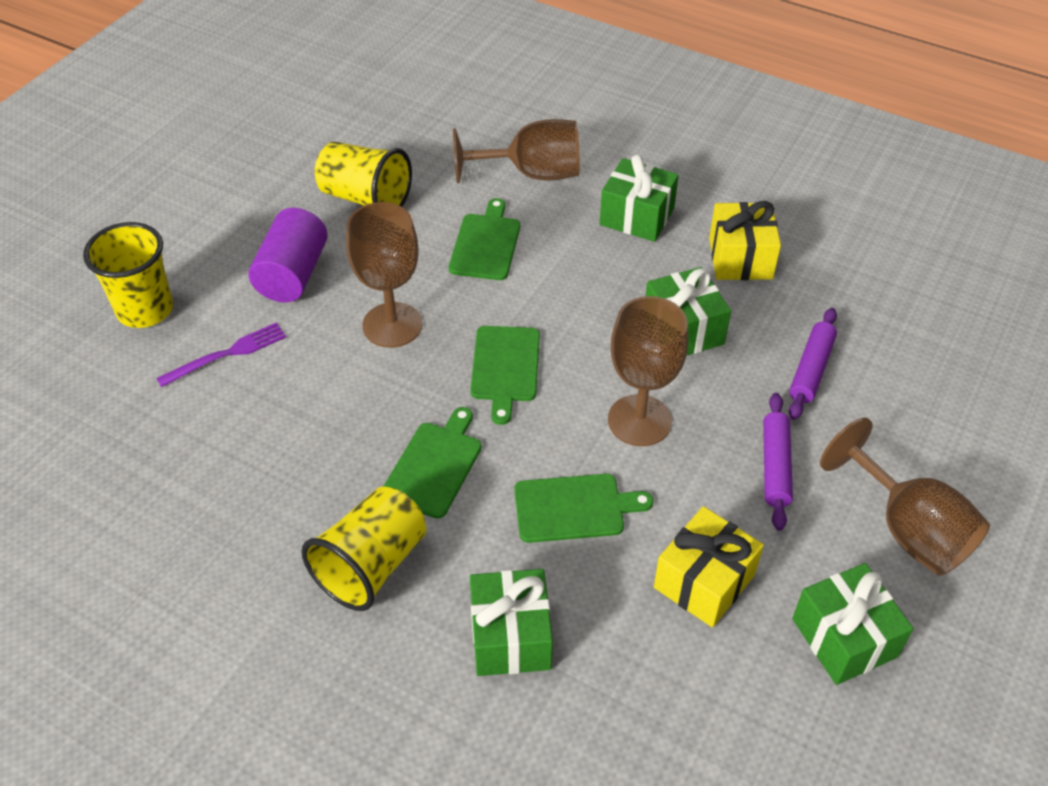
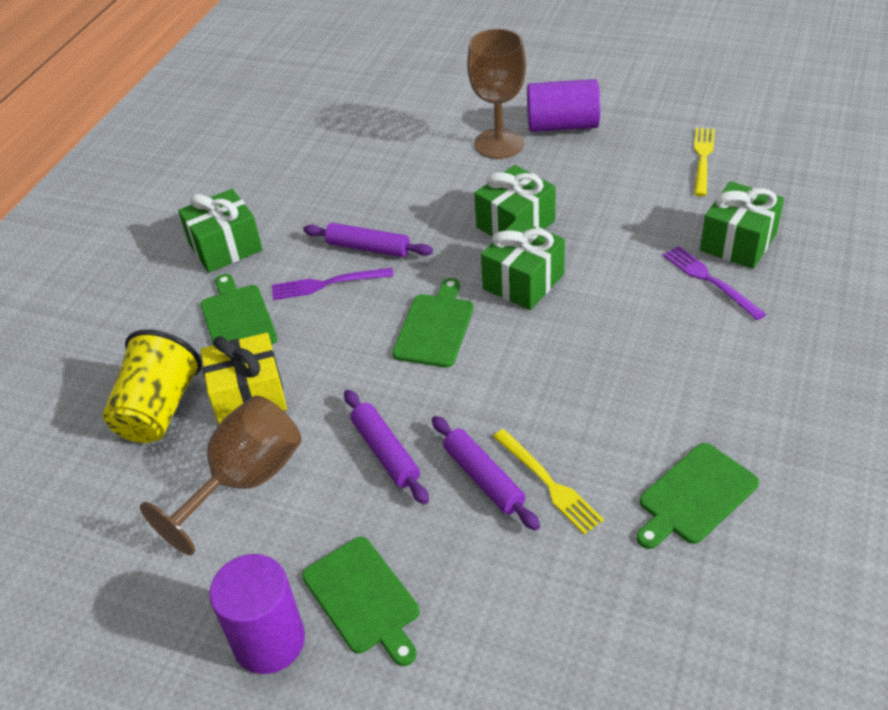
brown goblet: 4 -> 2
purple cylinder: 1 -> 2
purple fork: 1 -> 2
purple rolling pin: 2 -> 3
yellow cup: 3 -> 1
yellow fork: 0 -> 2
yellow gift: 2 -> 1

